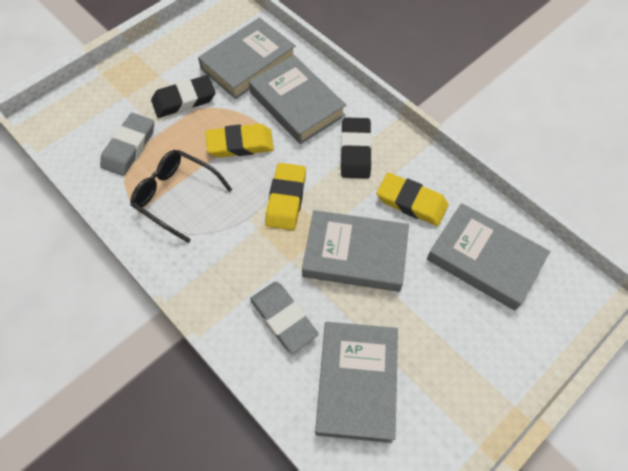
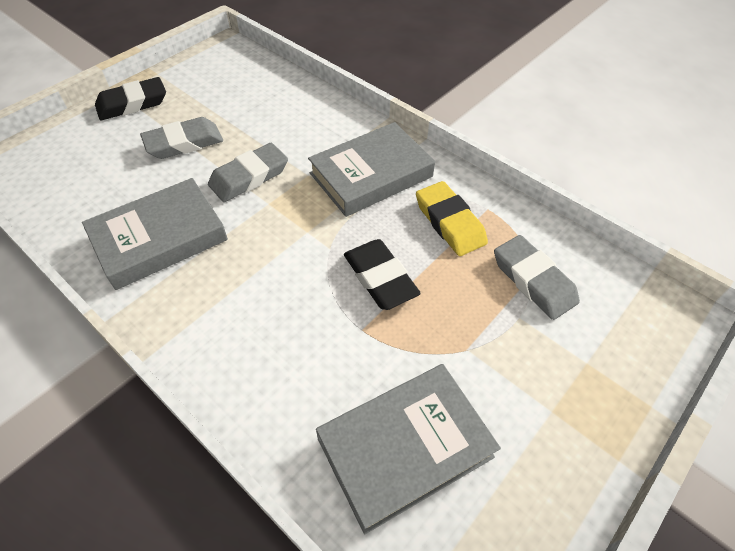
black glasses: 1 -> 0
grey book: 5 -> 3
grey eraser: 2 -> 3
yellow eraser: 3 -> 1

